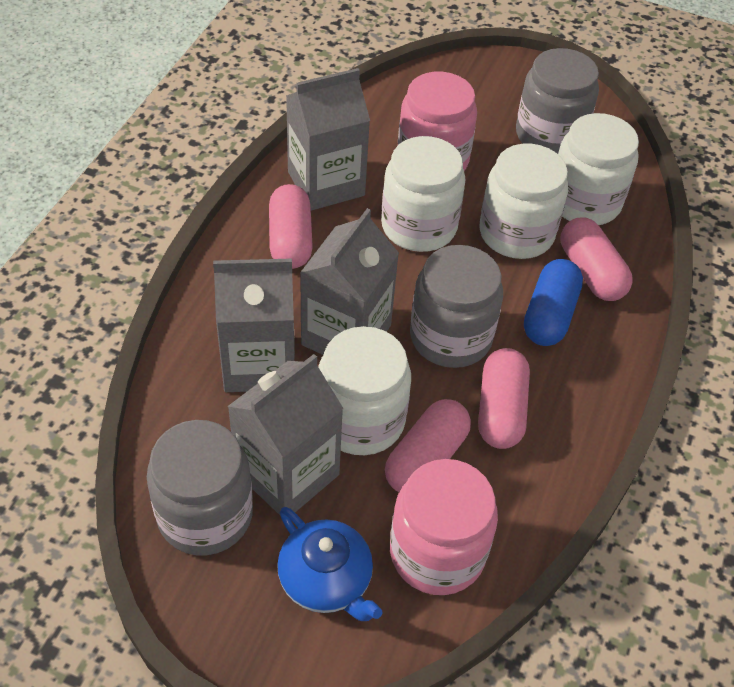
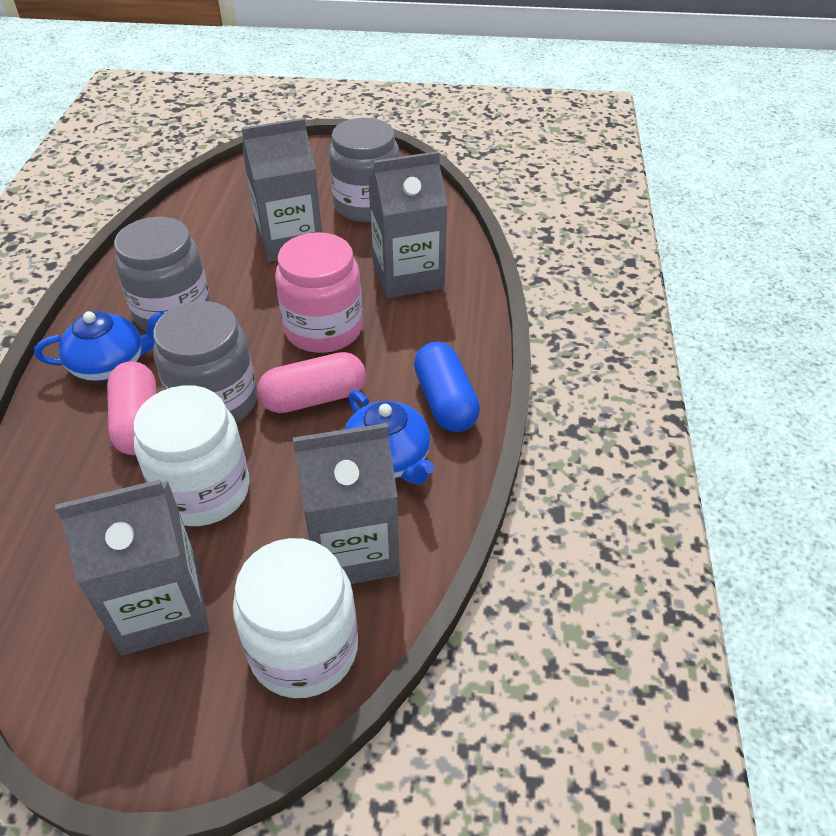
blue teapot: 1 -> 2
pink capsule: 4 -> 2
pink jar: 2 -> 1
white jar: 4 -> 2

